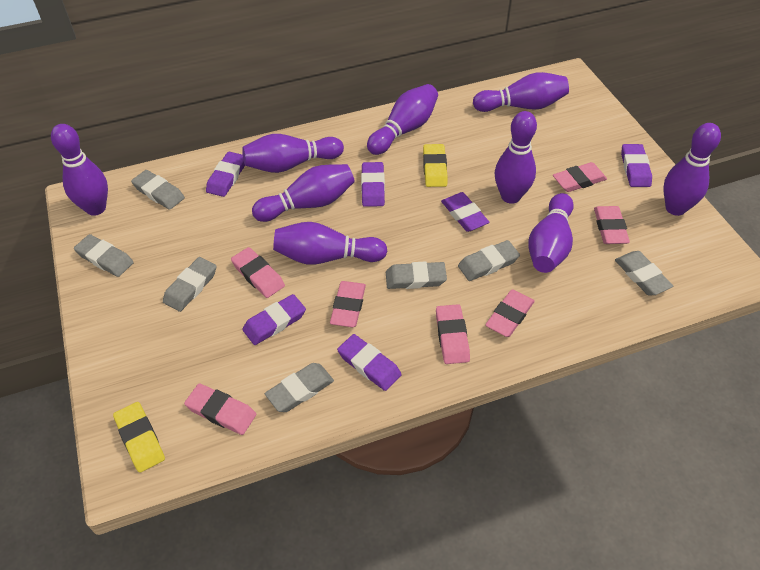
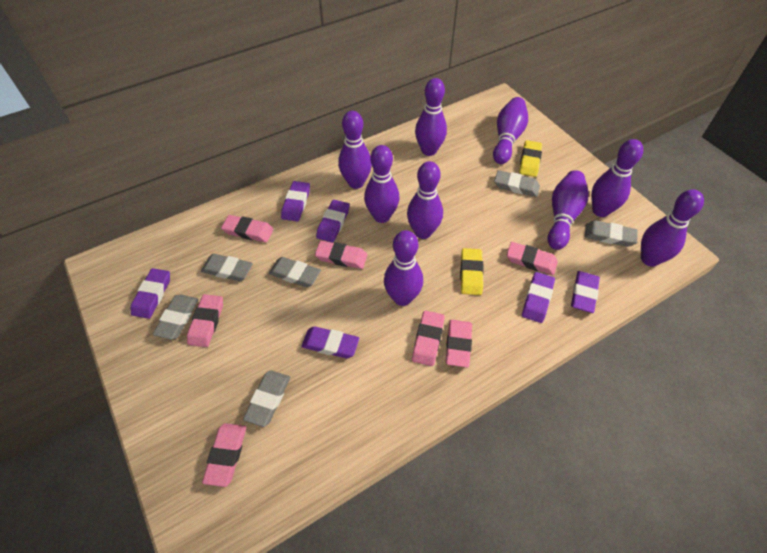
grey eraser: 7 -> 6

